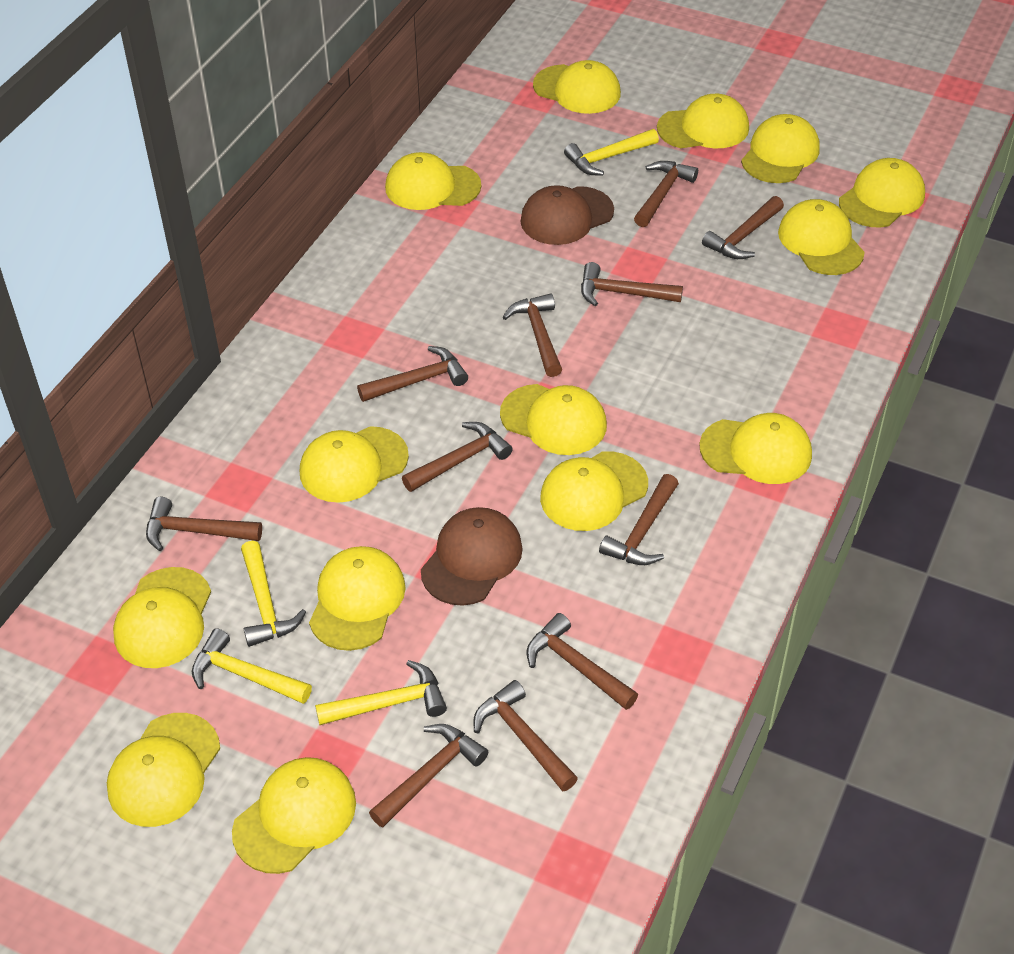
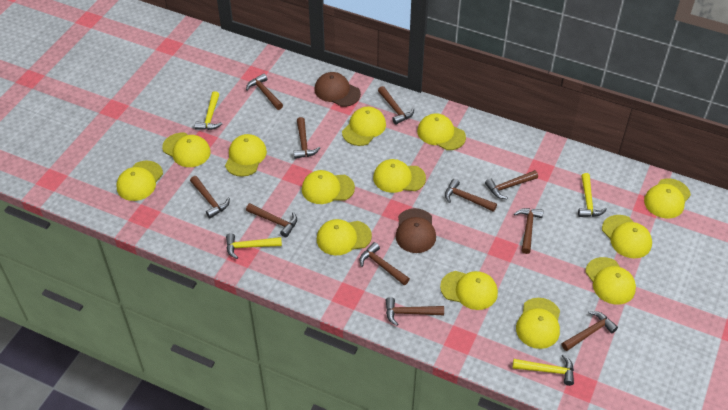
yellow cap: 14 -> 13

